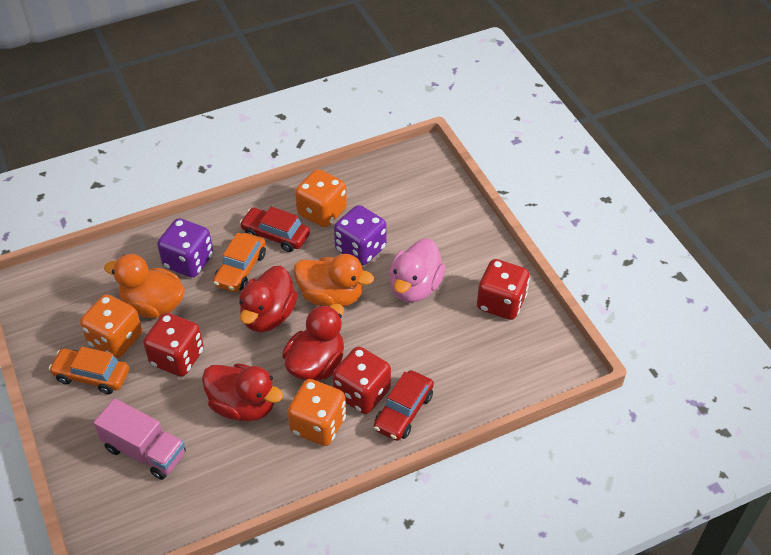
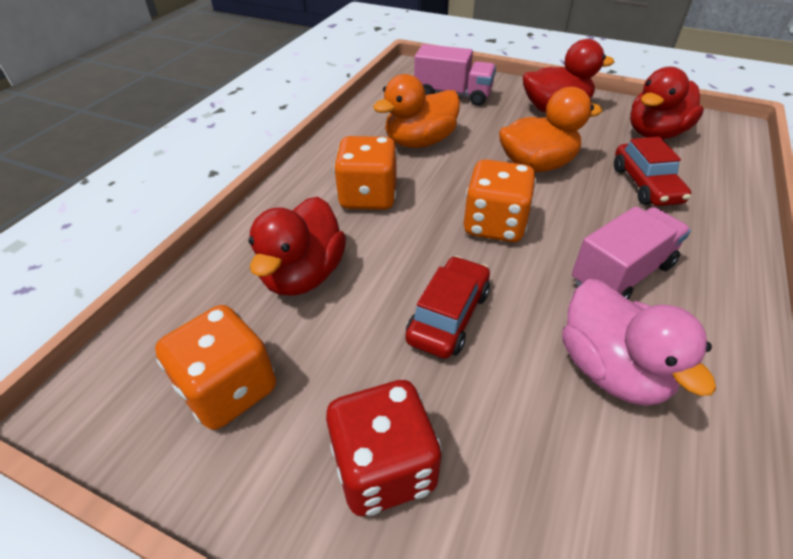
orange car: 2 -> 0
pink truck: 1 -> 2
purple dice: 2 -> 0
red dice: 3 -> 1

